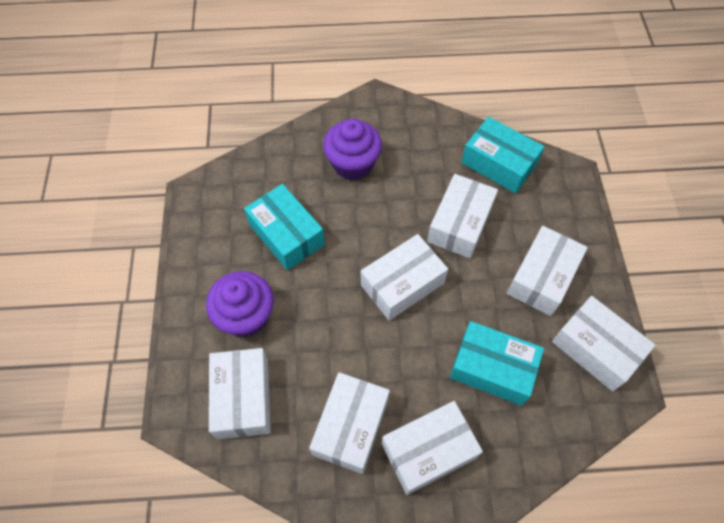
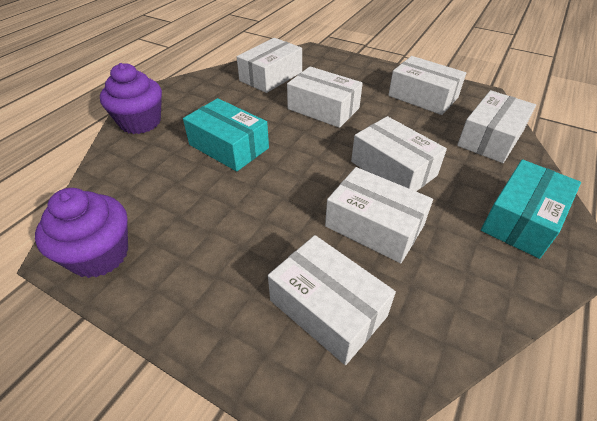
turquoise box: 3 -> 2

